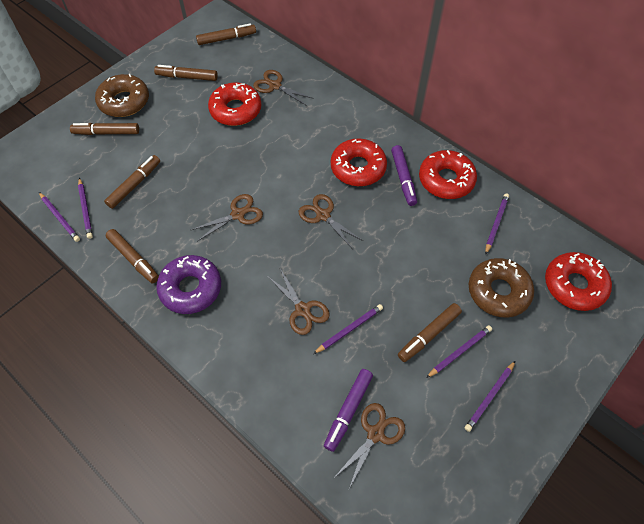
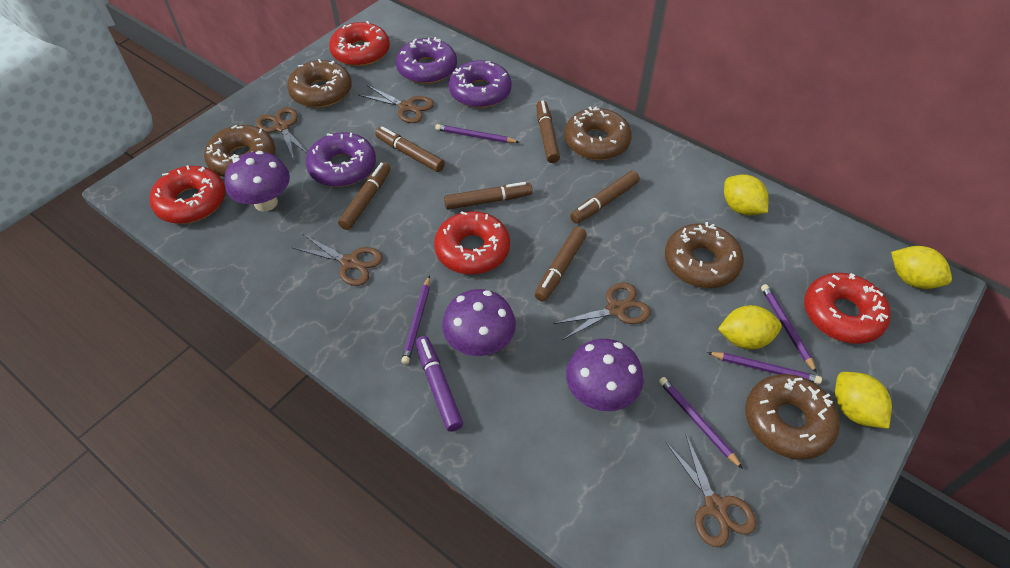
brown donut: 2 -> 5
purple donut: 1 -> 3
purple marker: 2 -> 1
purple mushroom: 0 -> 3
purple pencil: 6 -> 5
yellow lemon: 0 -> 4

